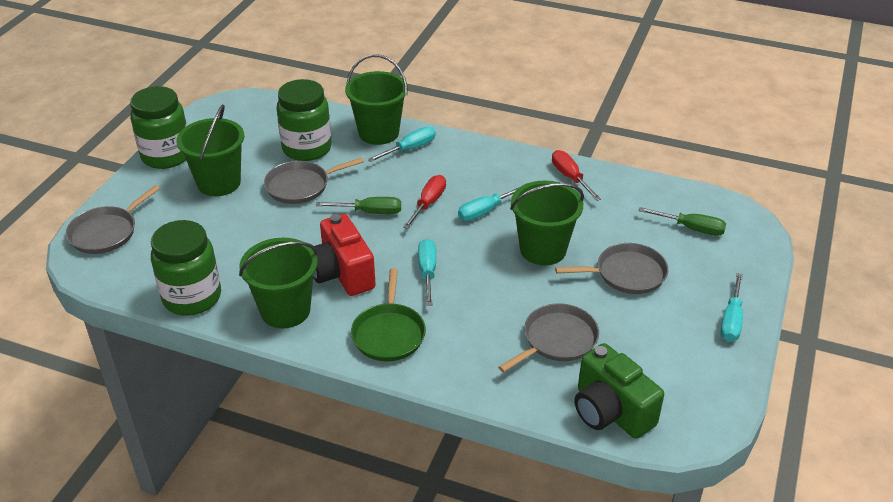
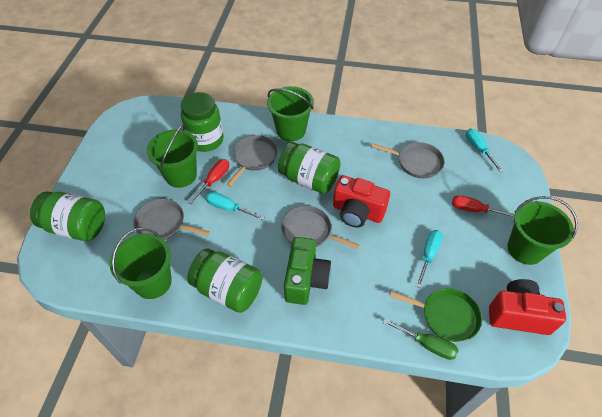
green jar: 3 -> 4
green screwdriver: 2 -> 1
red camera: 1 -> 2
turquoise screwdriver: 4 -> 3

